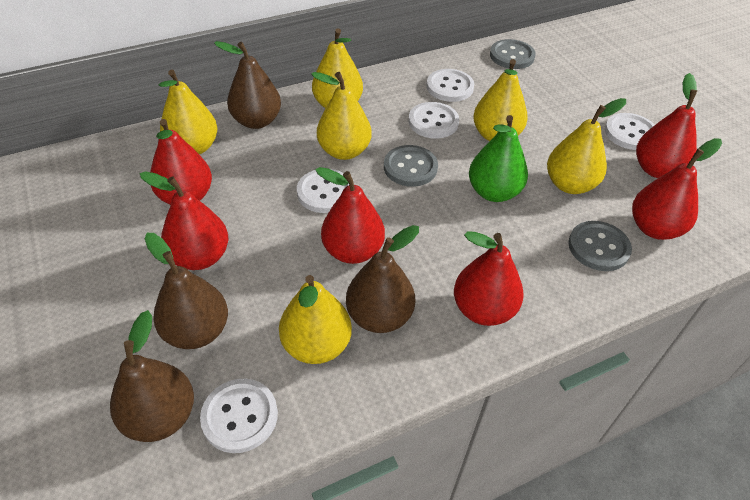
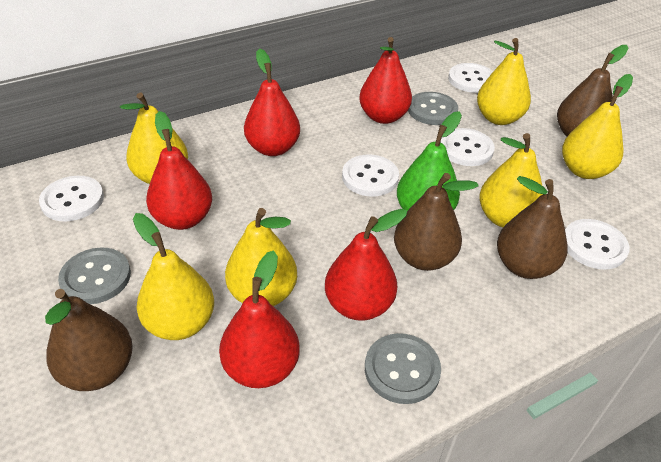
red pear: 6 -> 5

